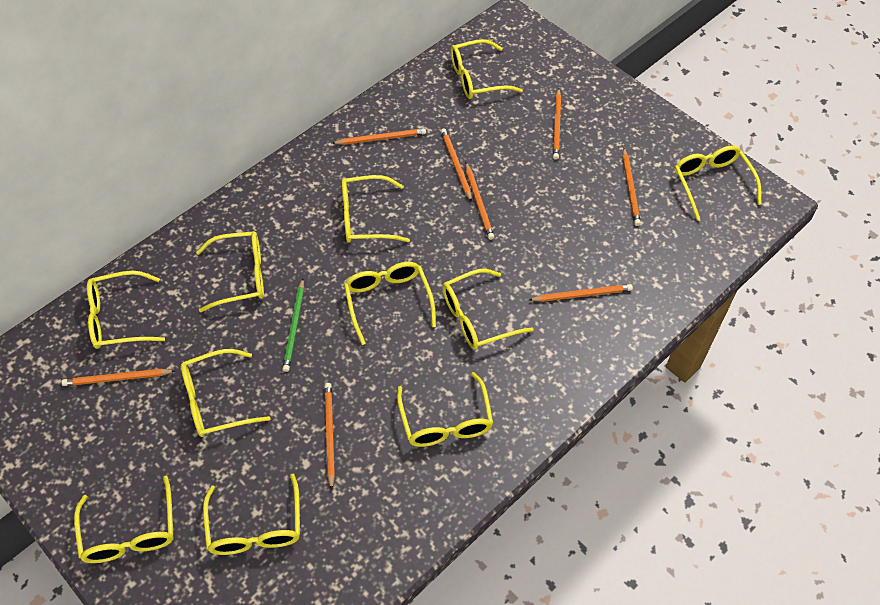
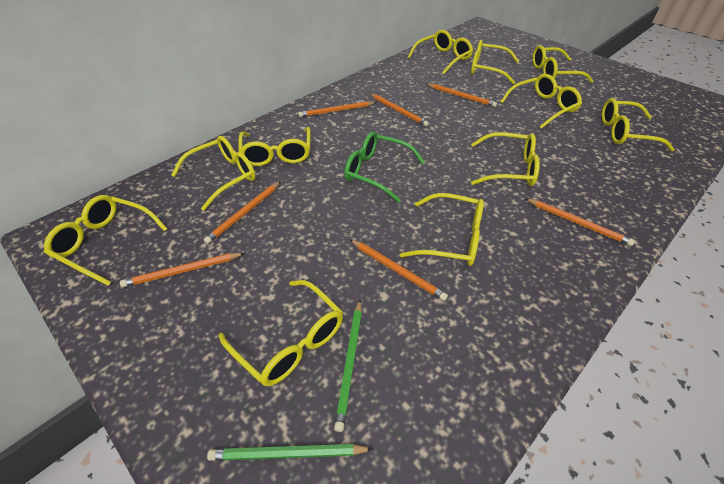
green glasses: 0 -> 1
green pencil: 1 -> 2
orange pencil: 8 -> 7

